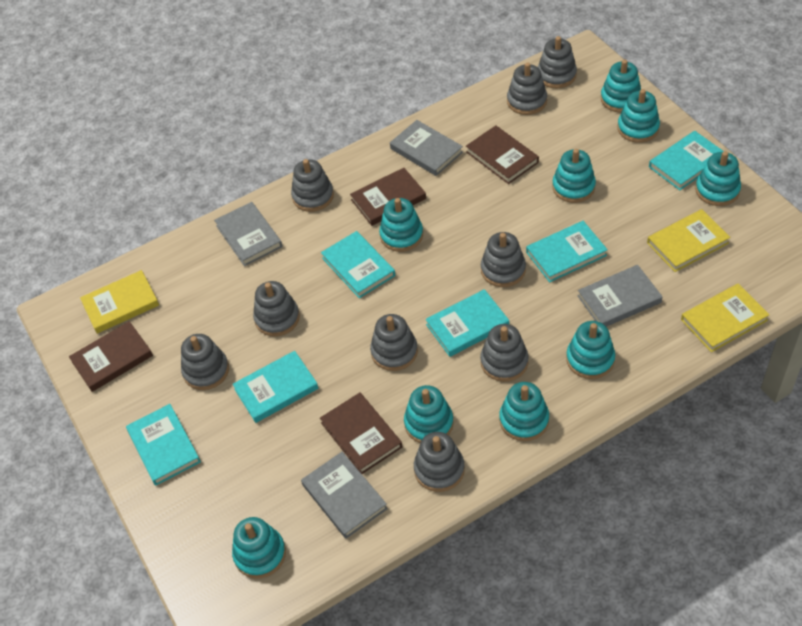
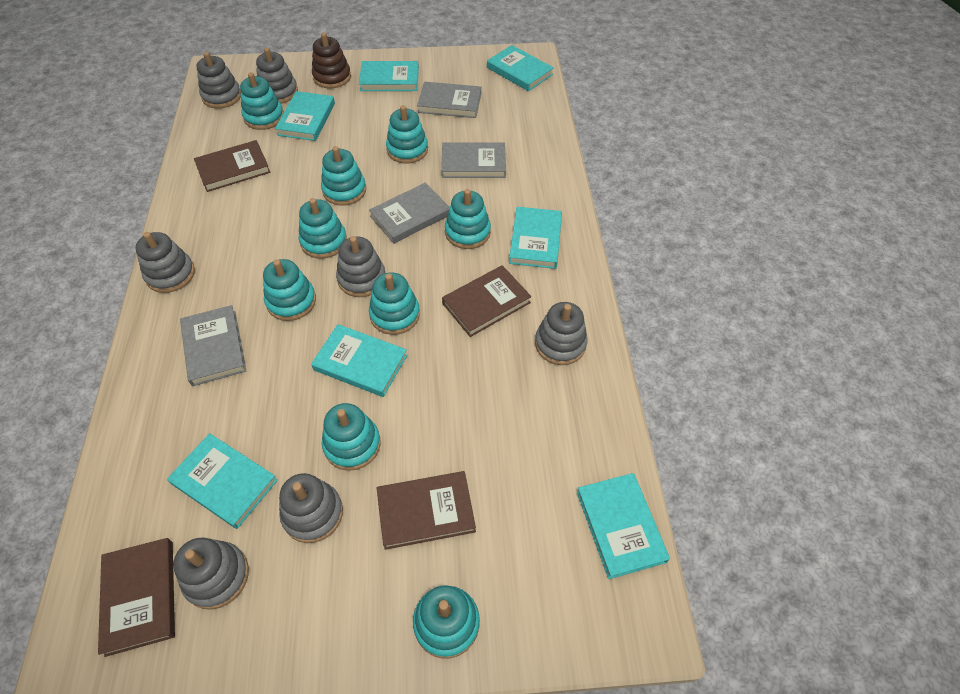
brown stacking toy: 0 -> 1
grey stacking toy: 9 -> 7
turquoise book: 6 -> 7
yellow book: 3 -> 0

